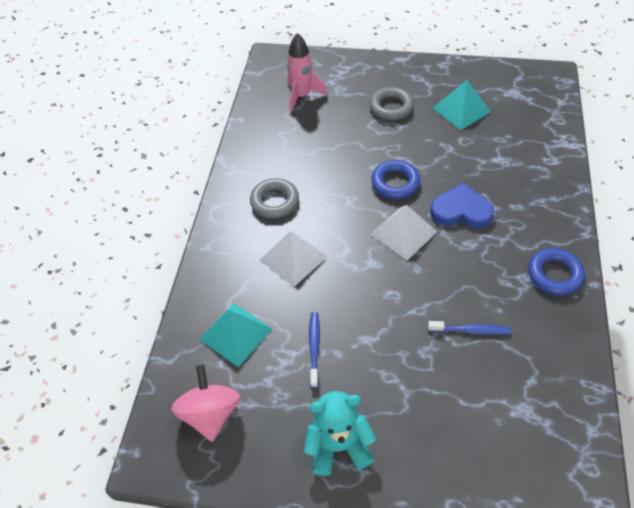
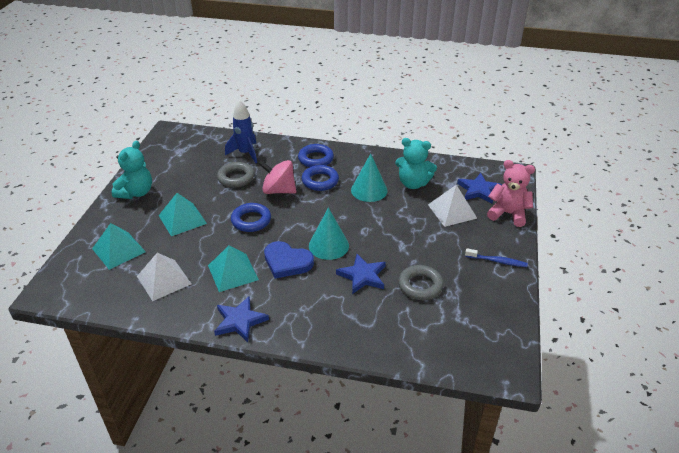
blue ring: 2 -> 3
blue rocket: 0 -> 1
blue star: 0 -> 3
blue toothbrush: 2 -> 1
pink rocket: 1 -> 0
pink teddy bear: 0 -> 1
turquoise cone: 0 -> 2
turquoise pyramid: 2 -> 3
turquoise teddy bear: 1 -> 2

